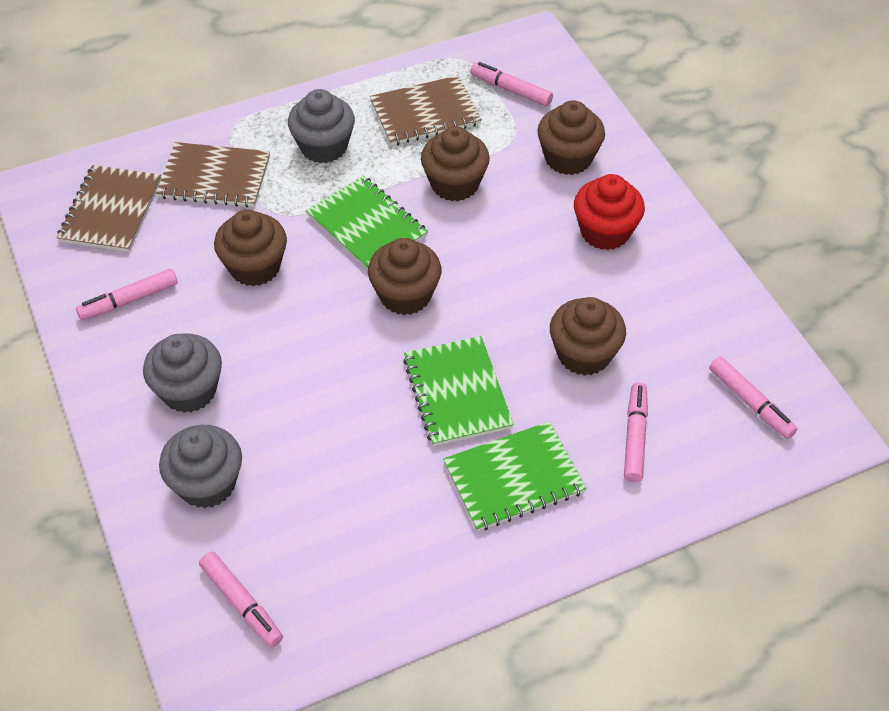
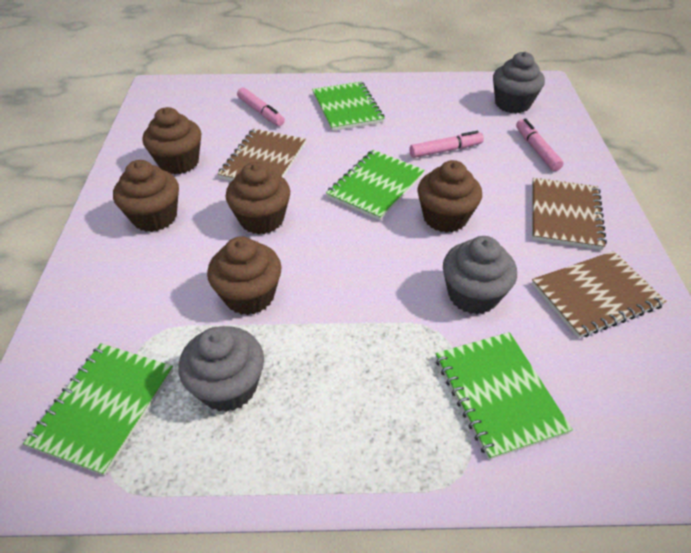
green notebook: 3 -> 4
pink marker: 5 -> 3
red cupcake: 1 -> 0

